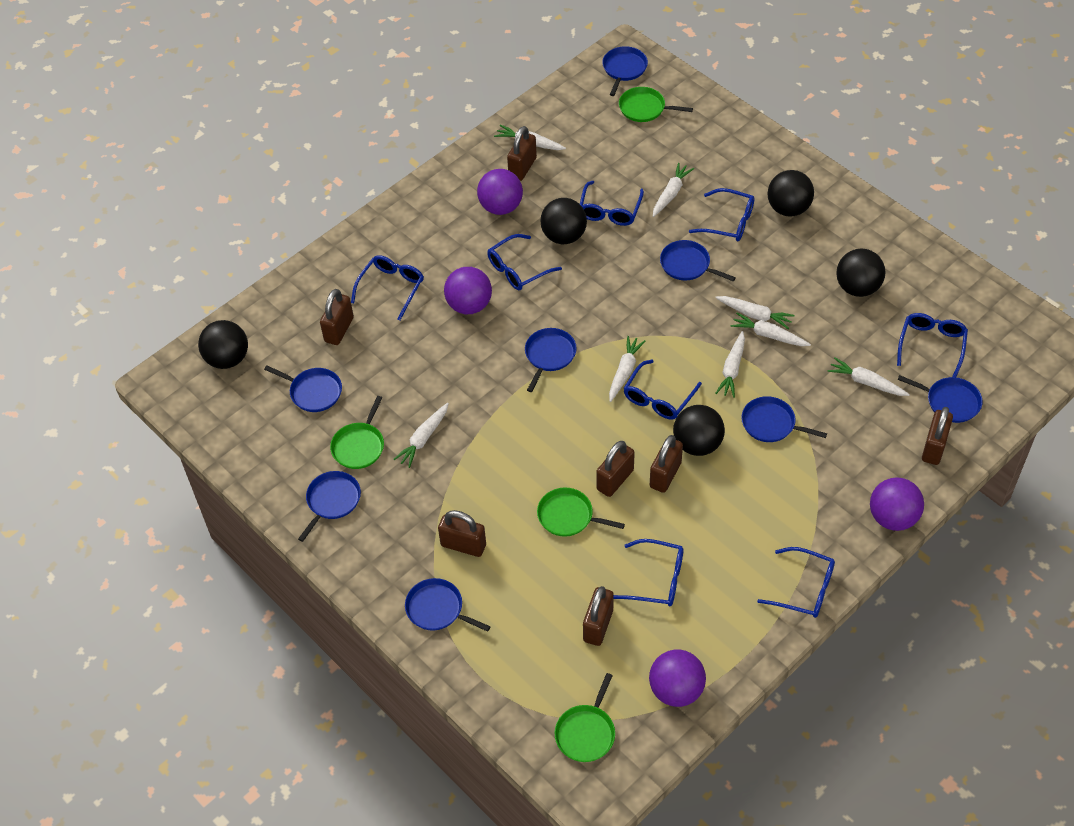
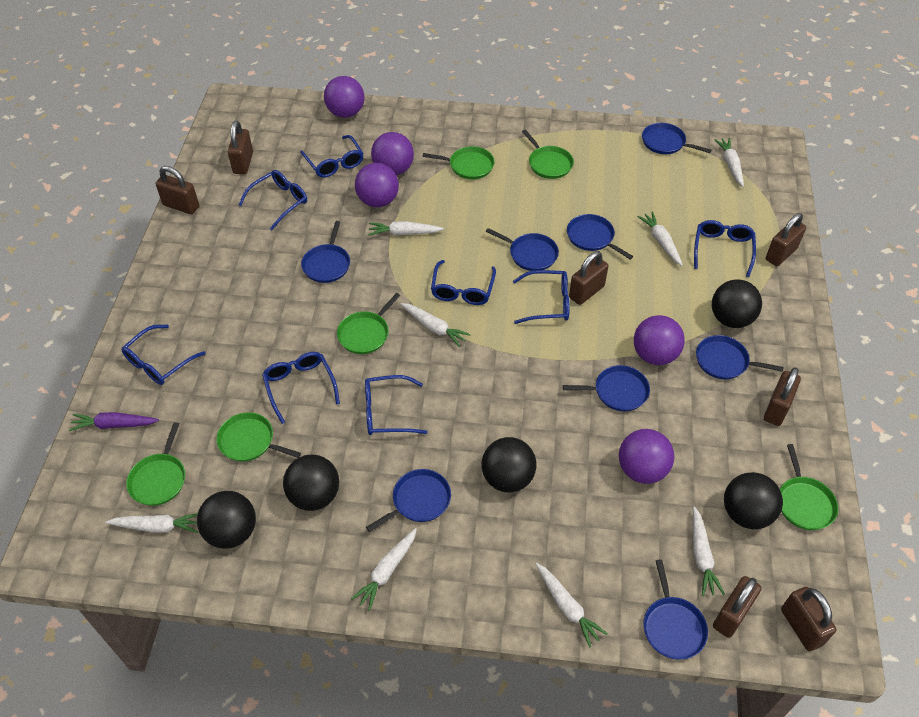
green pan: 4 -> 6
purple ball: 4 -> 5
purple carrot: 0 -> 1

